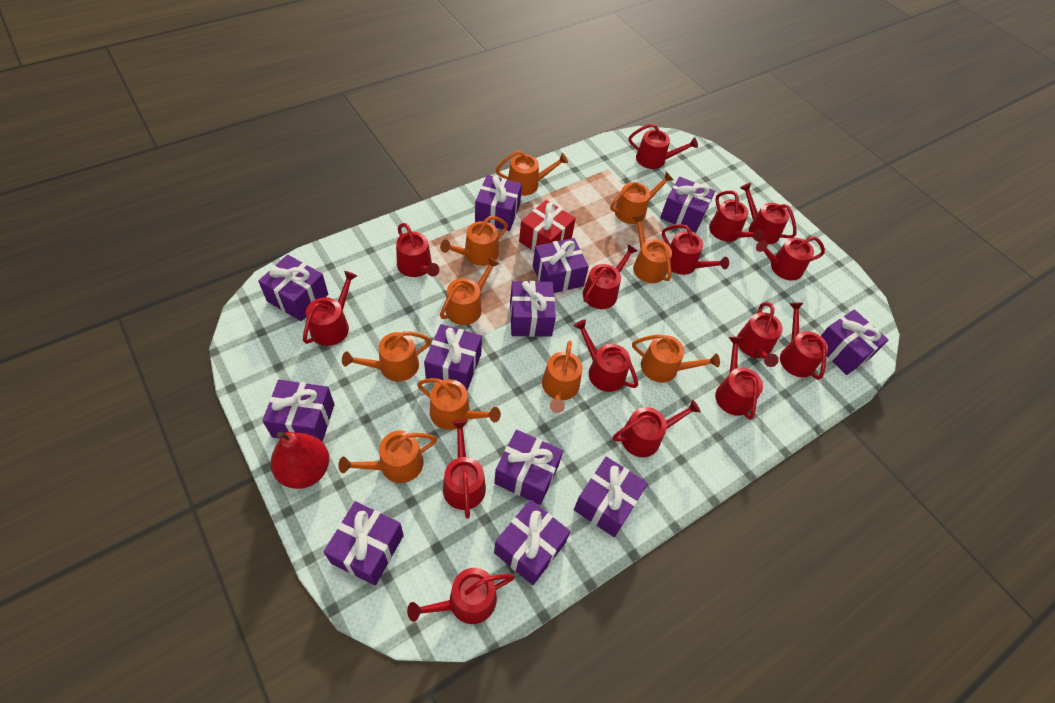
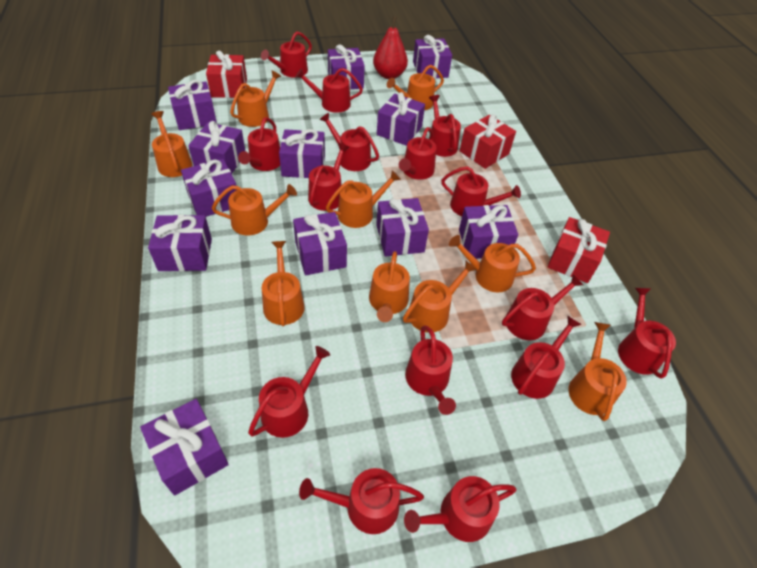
red gift: 1 -> 3

